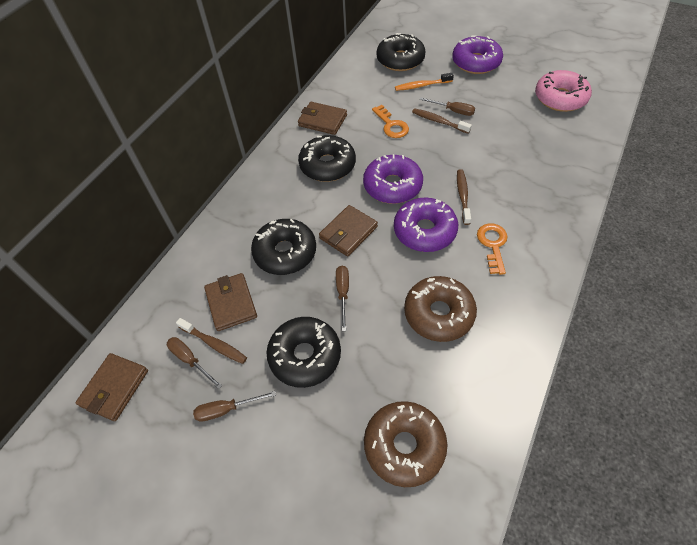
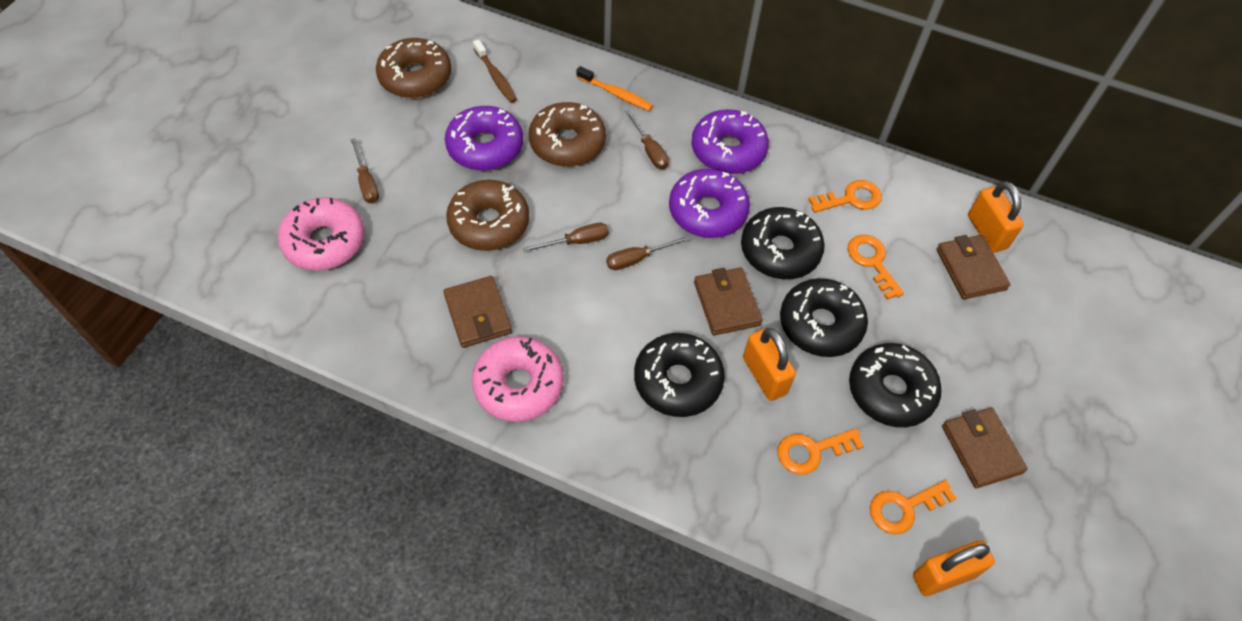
brown donut: 2 -> 3
brown toothbrush: 3 -> 1
orange key: 2 -> 4
orange padlock: 0 -> 3
pink donut: 1 -> 2

